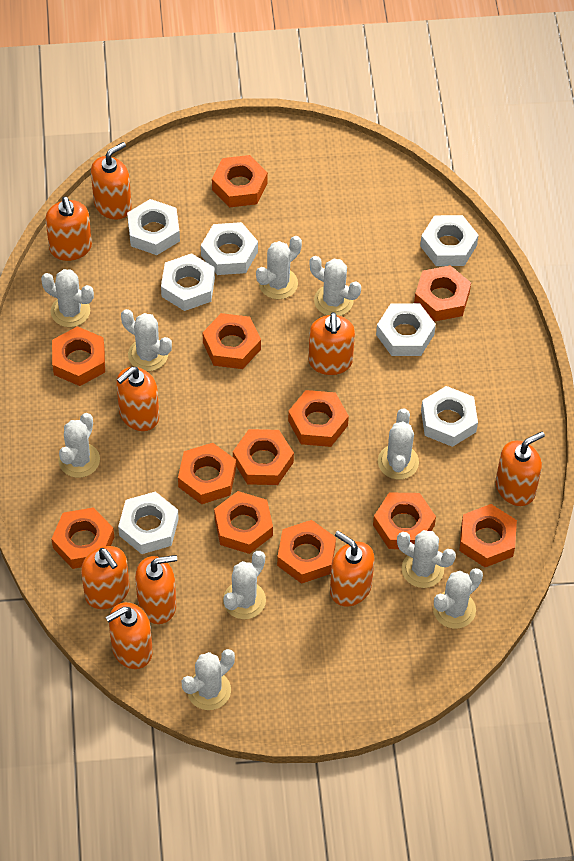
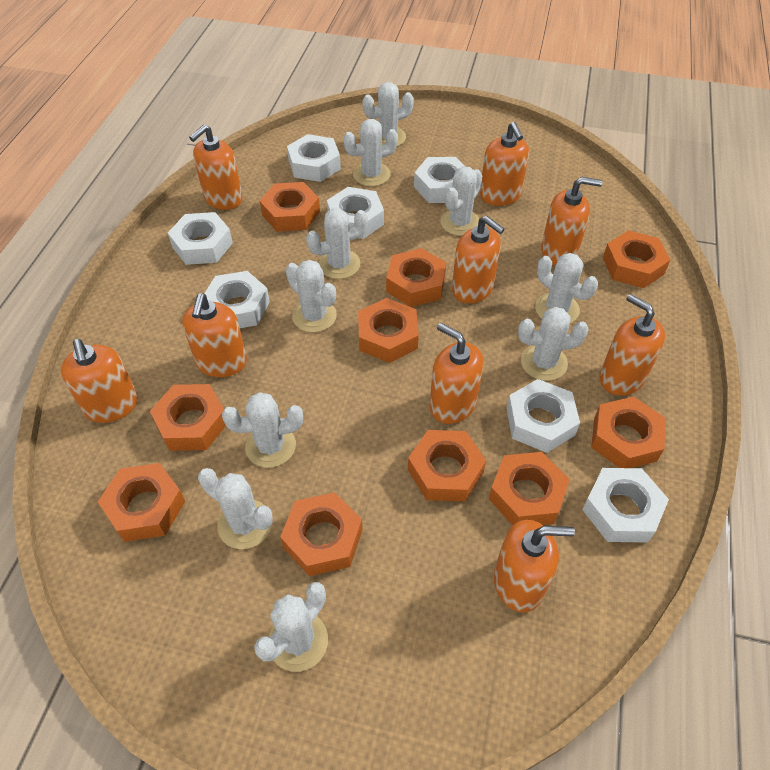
orange nut: 12 -> 10

